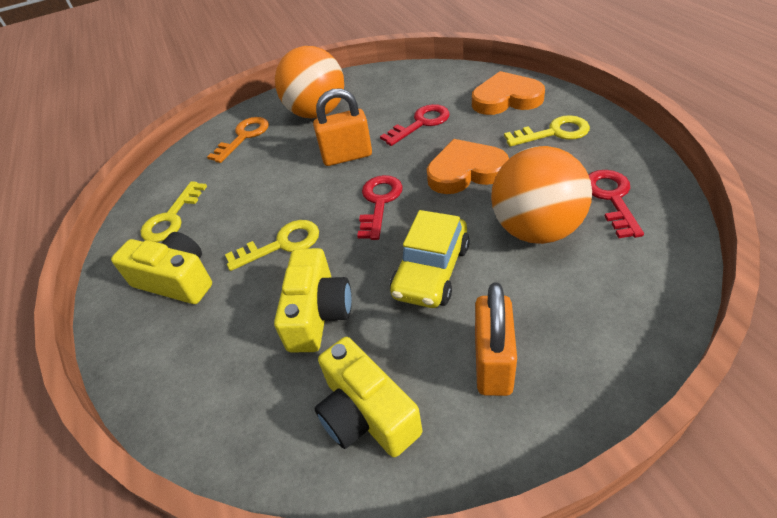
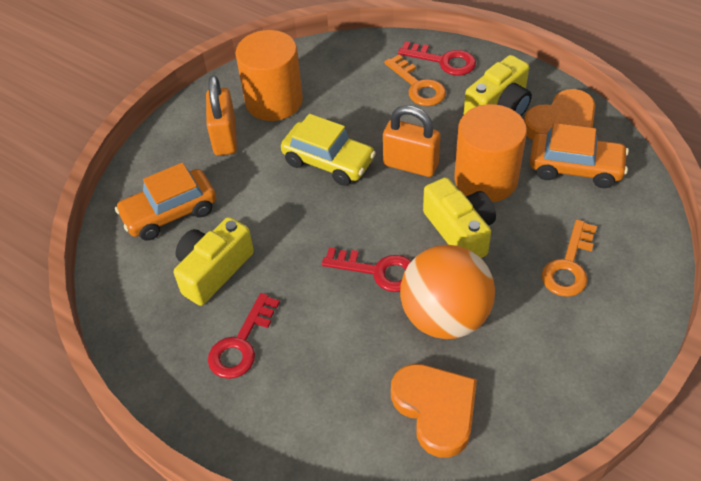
orange ball: 2 -> 1
orange car: 0 -> 2
orange cylinder: 0 -> 2
orange key: 1 -> 2
yellow key: 3 -> 0

